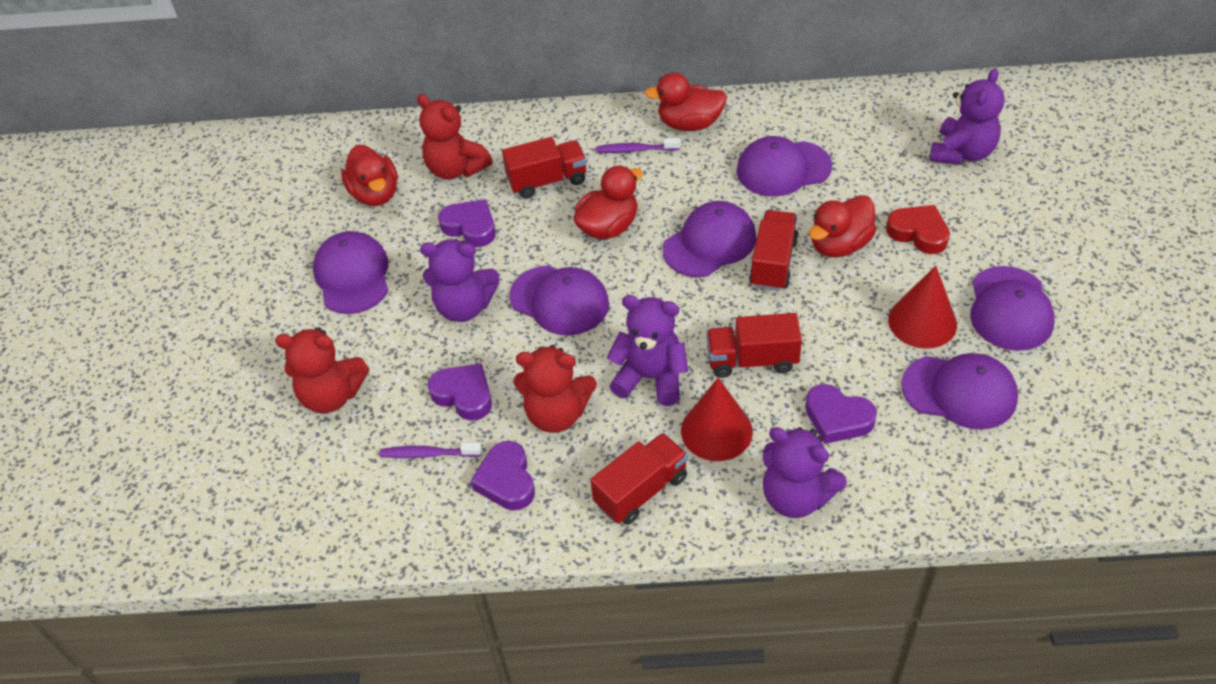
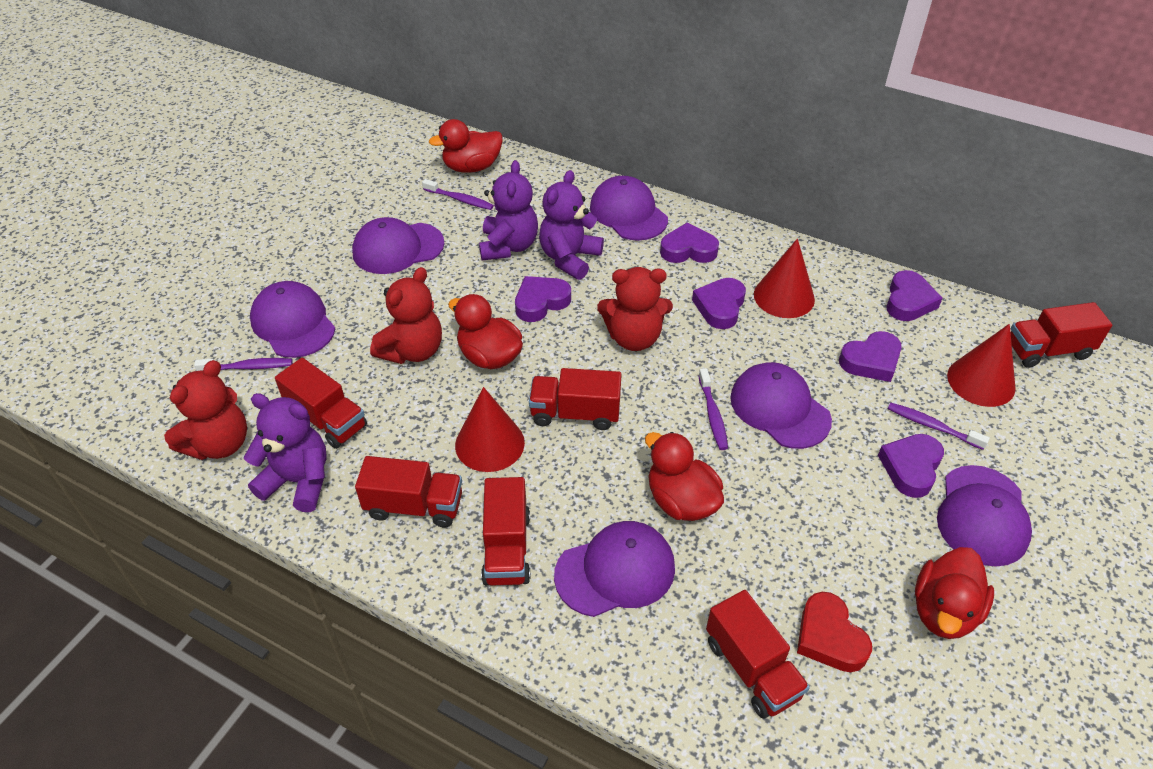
purple heart: 4 -> 6
purple teddy bear: 4 -> 3
purple toothbrush: 2 -> 4
red cone: 2 -> 3
red truck: 4 -> 6

